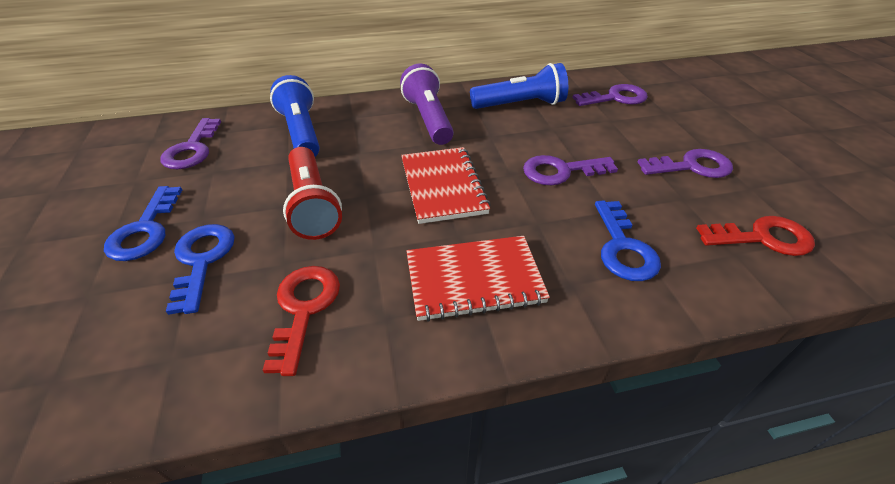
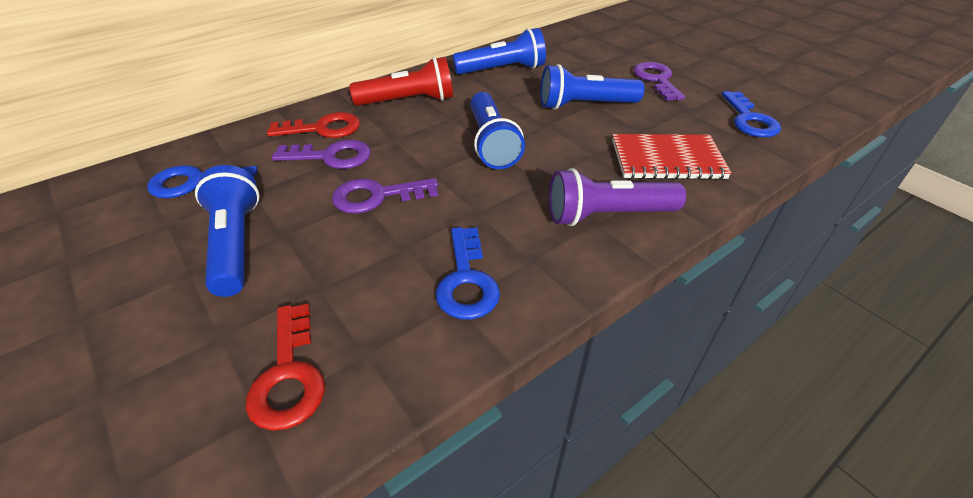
blue flashlight: 2 -> 4
purple key: 4 -> 3
red notebook: 2 -> 1

